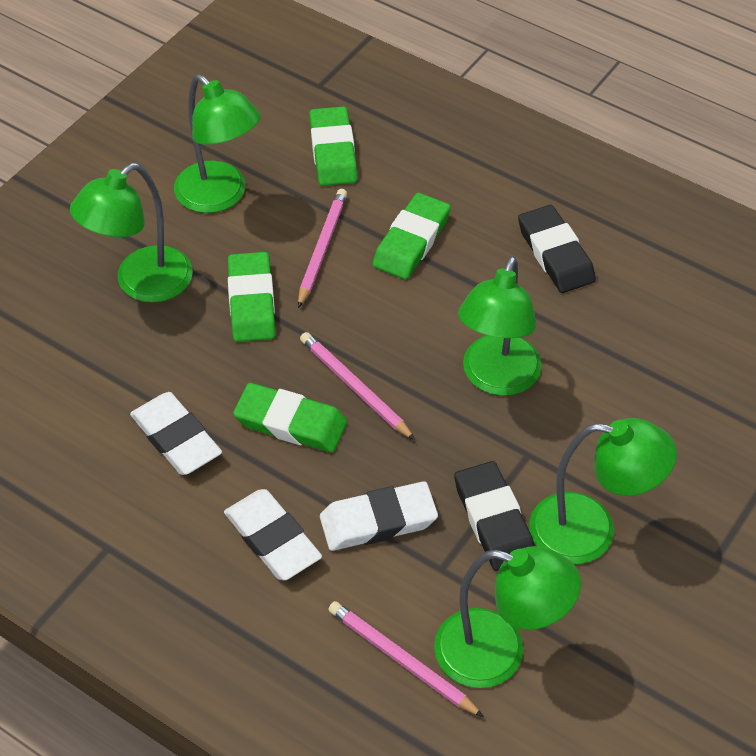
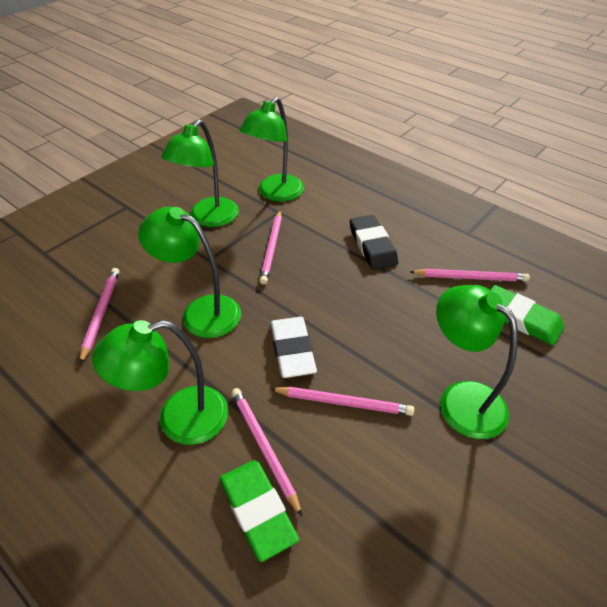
black eraser: 2 -> 1
green eraser: 4 -> 2
pink pencil: 3 -> 5
white eraser: 3 -> 1

